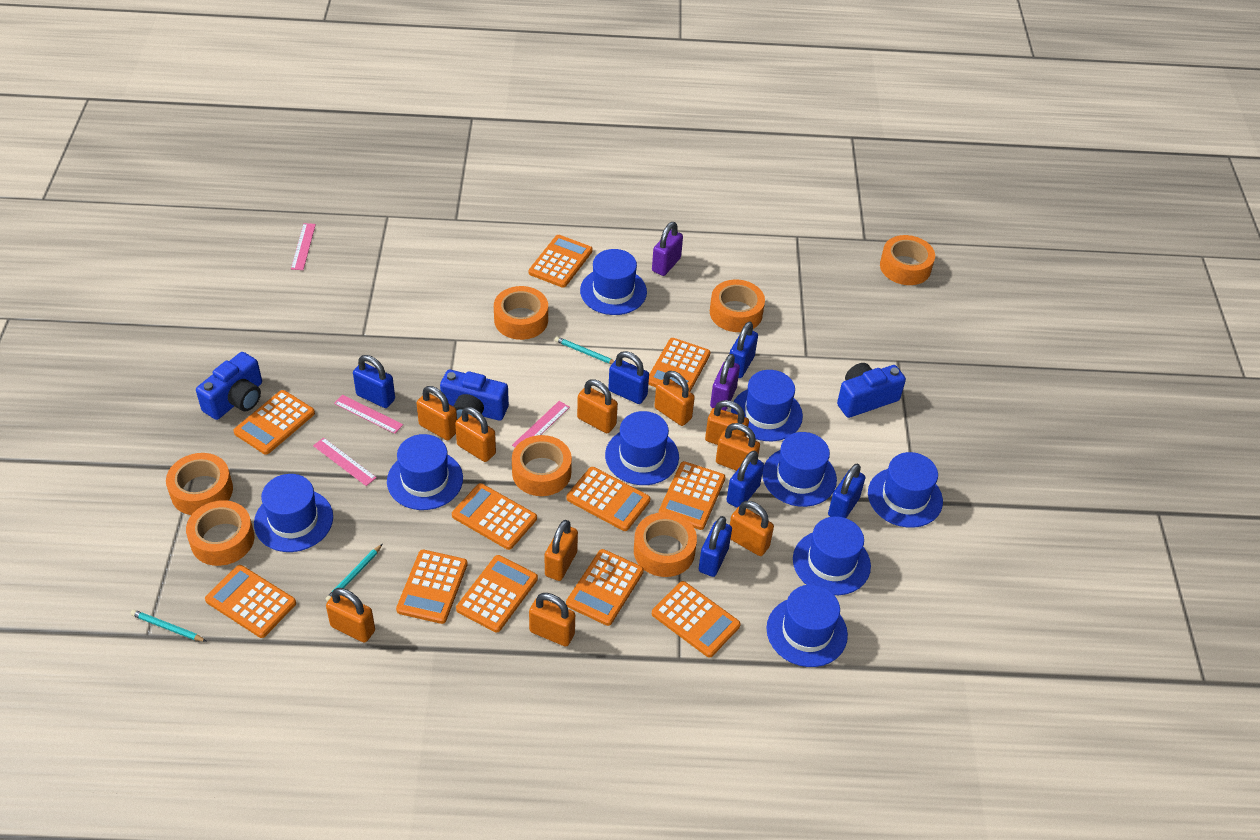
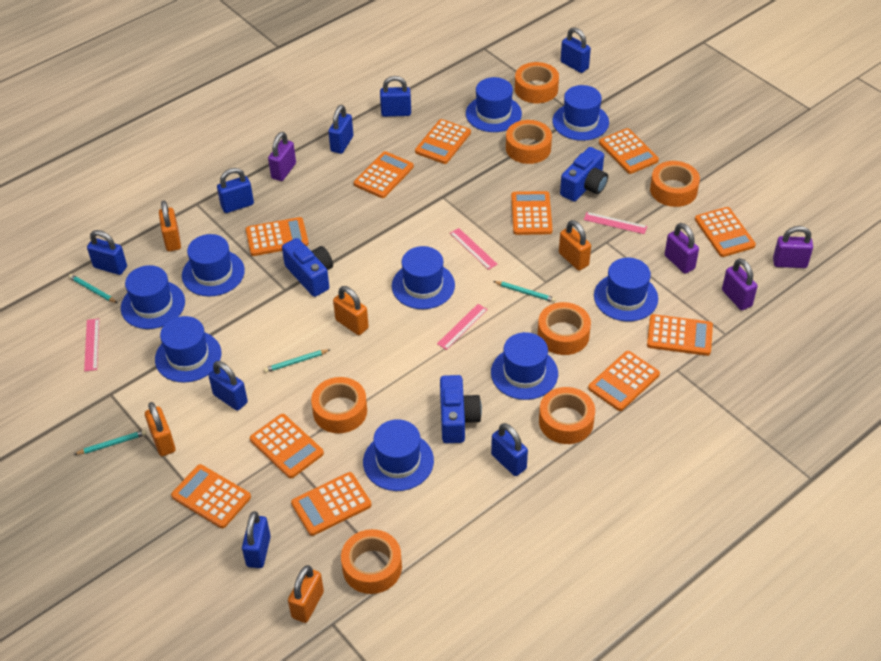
blue padlock: 6 -> 8
orange padlock: 10 -> 5
purple padlock: 2 -> 4
turquoise pencil: 3 -> 4

